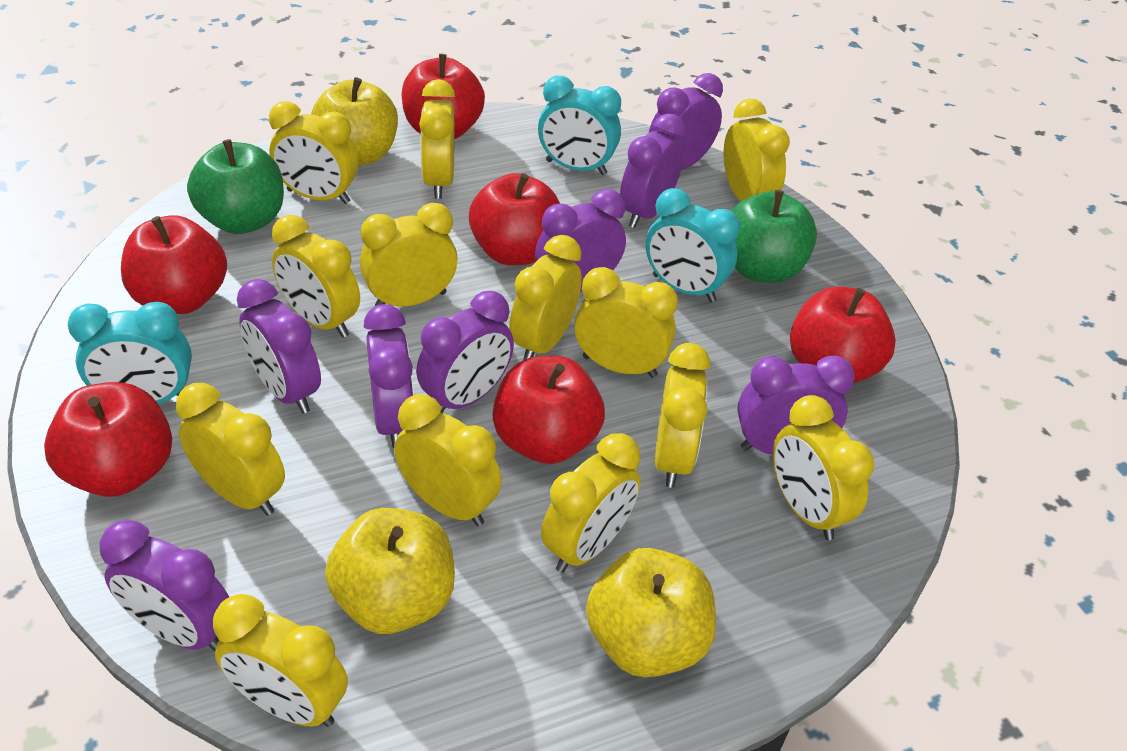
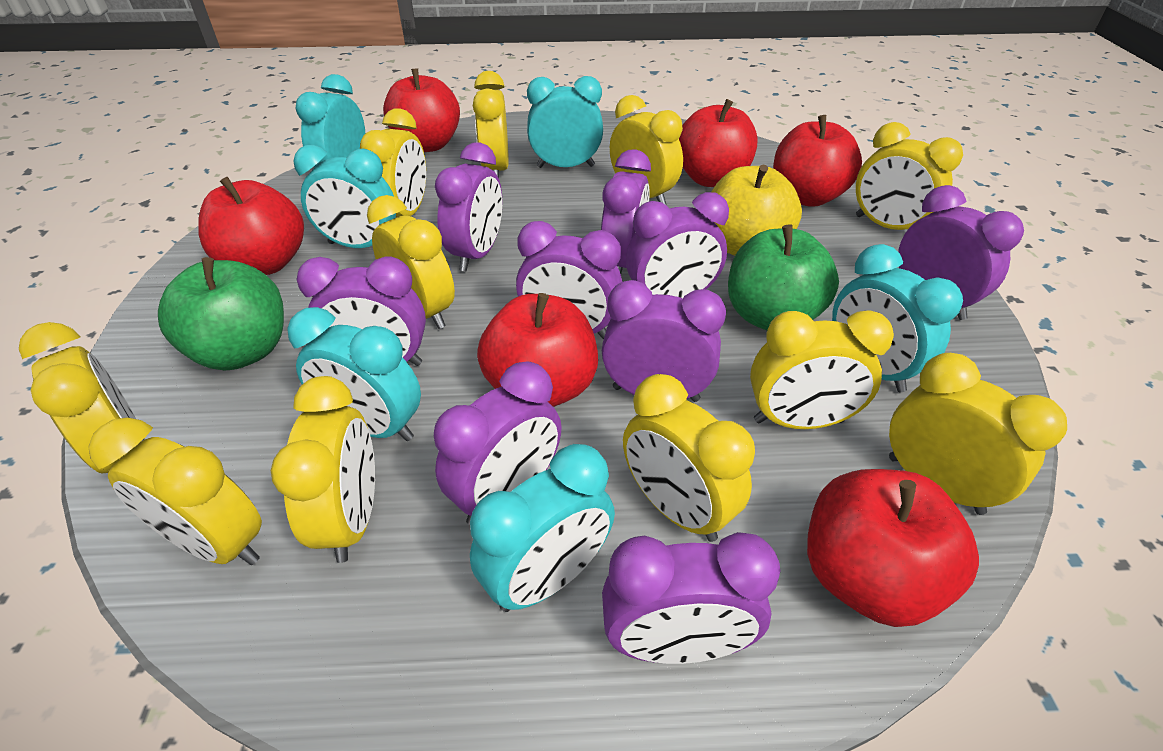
purple clock: 8 -> 9
turquoise clock: 3 -> 6
yellow apple: 3 -> 1
yellow clock: 13 -> 11

